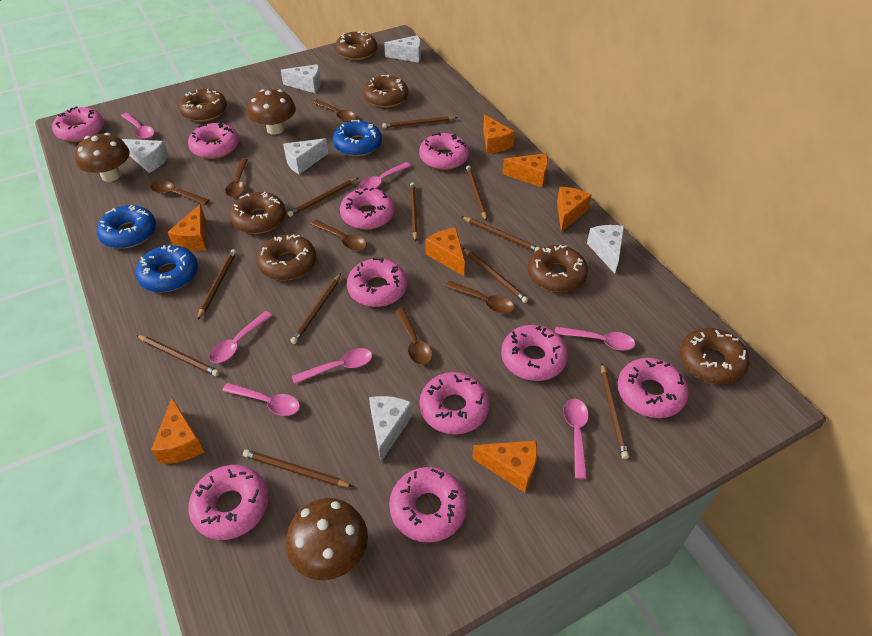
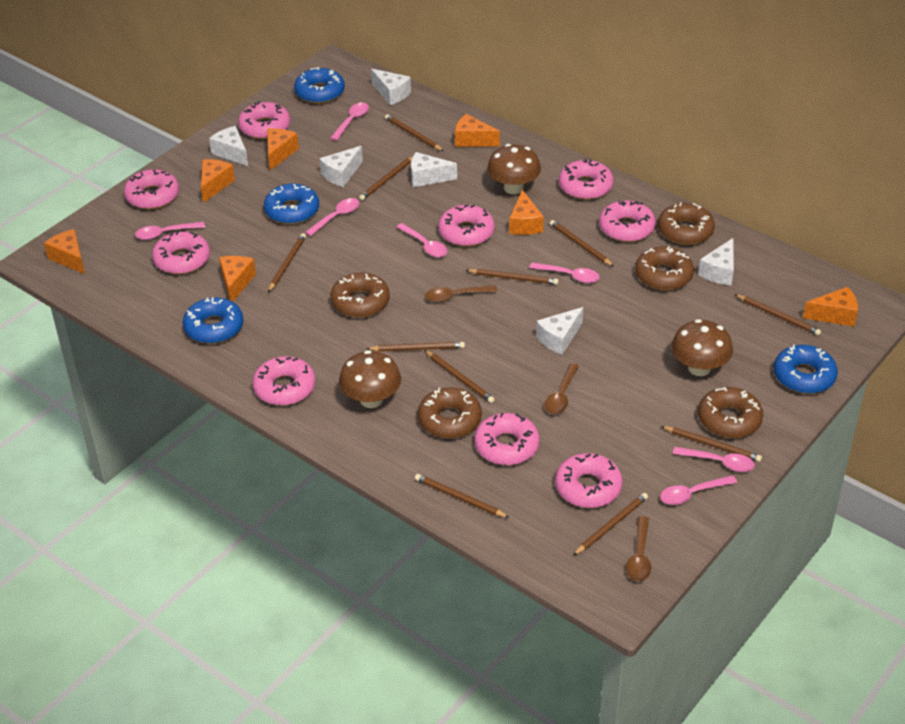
blue donut: 3 -> 4
brown donut: 7 -> 5
brown spoon: 6 -> 3
pink donut: 10 -> 9

